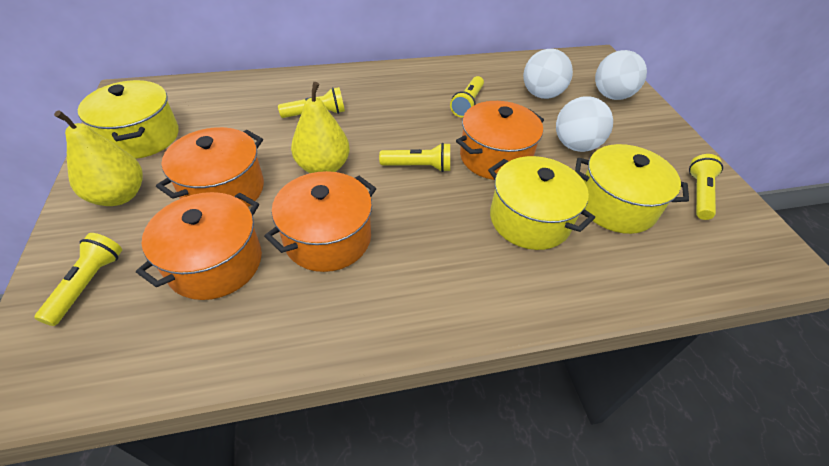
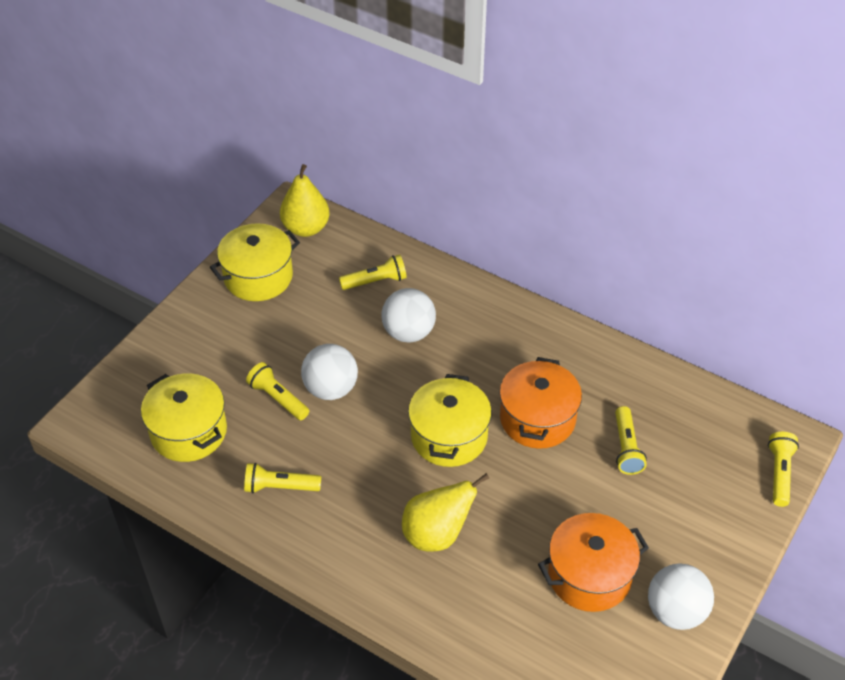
orange pot: 4 -> 2

